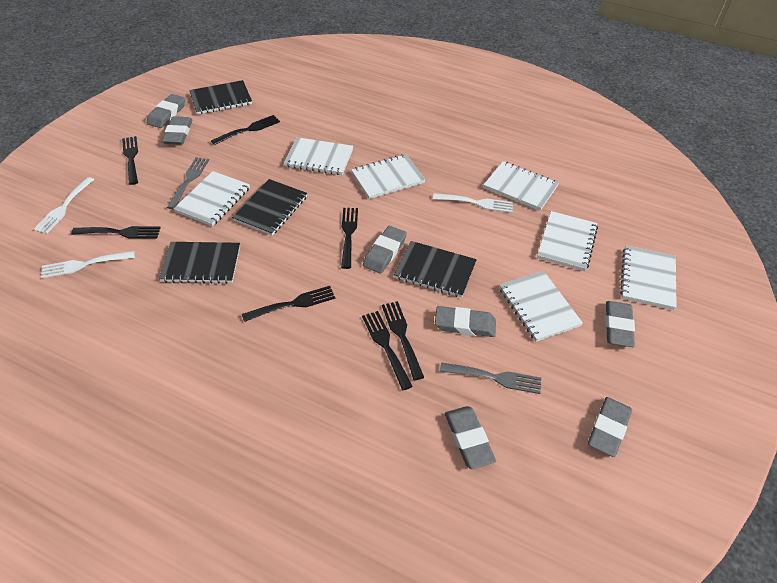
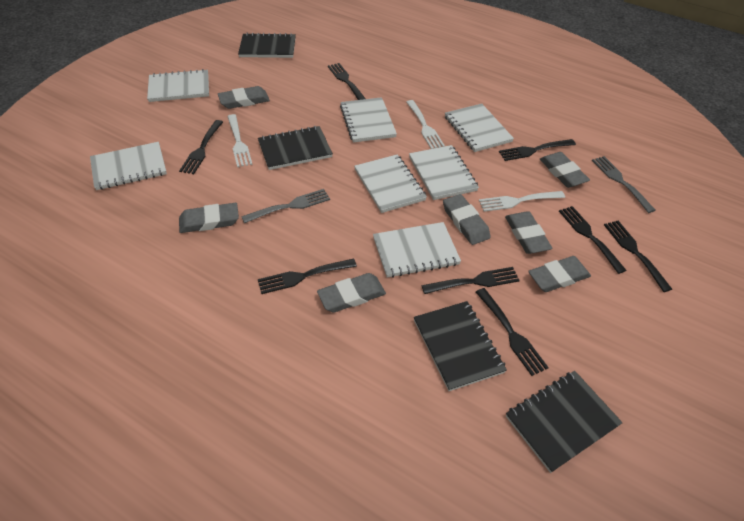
black fork: 7 -> 8

